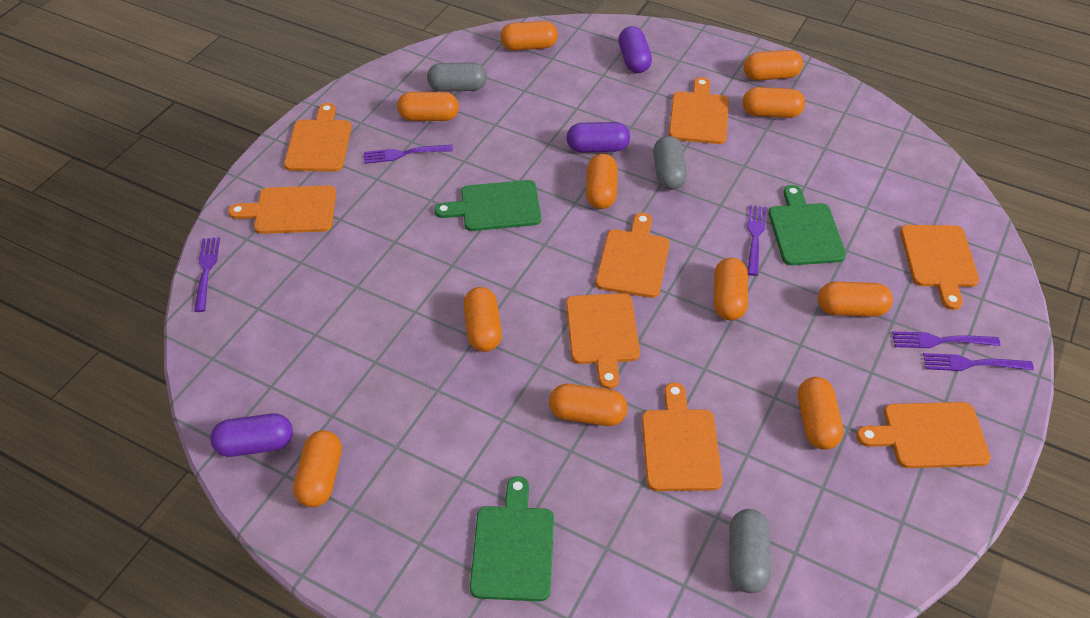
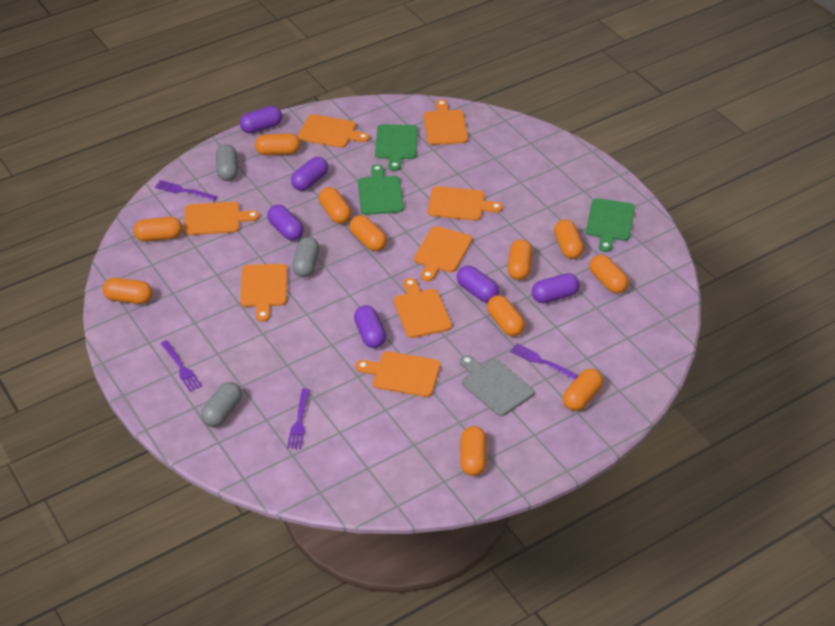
grey cutting board: 0 -> 1
purple capsule: 3 -> 6
purple fork: 5 -> 4

